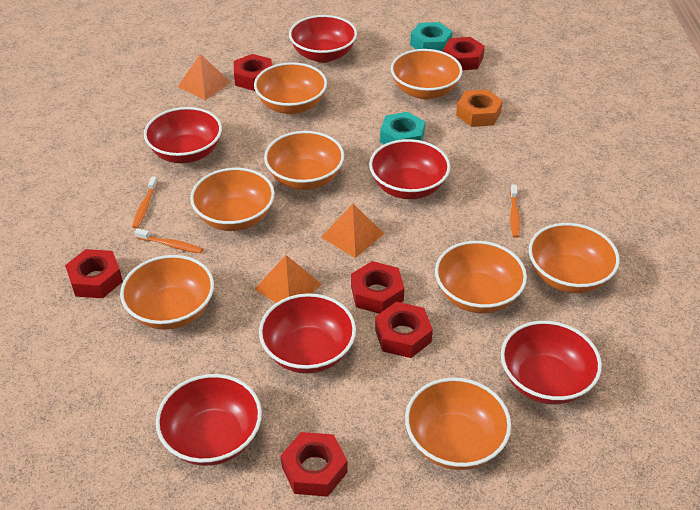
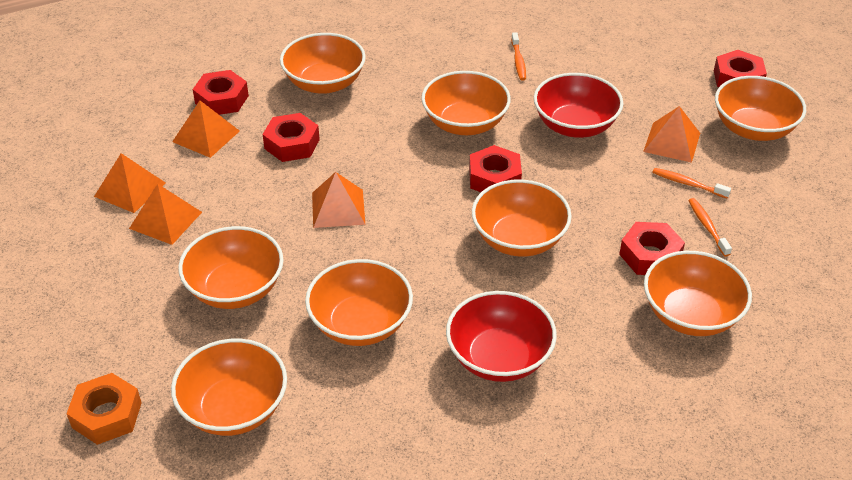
orange pyramid: 3 -> 5
red bowl: 6 -> 2
red nut: 6 -> 5
turquoise nut: 2 -> 0

